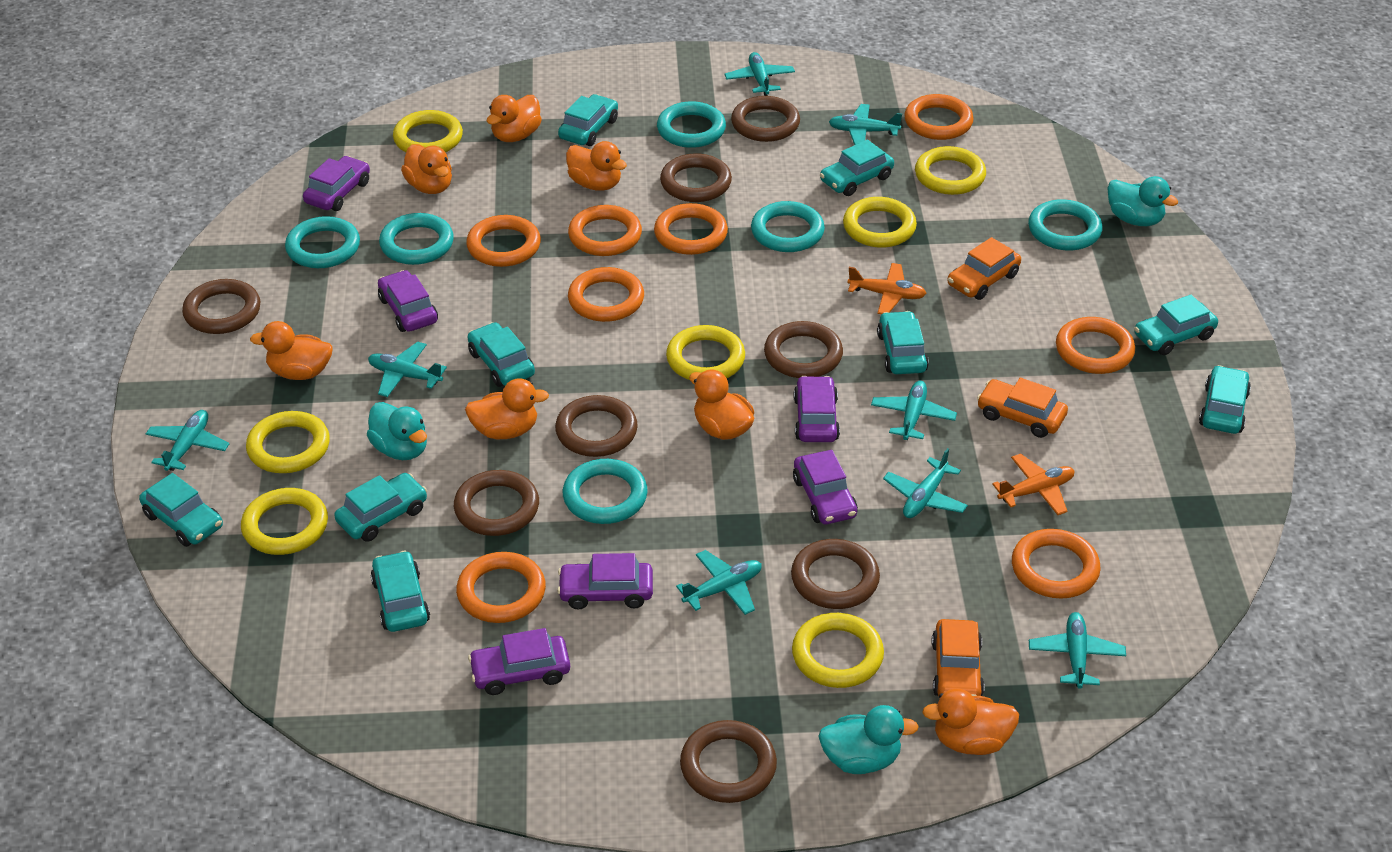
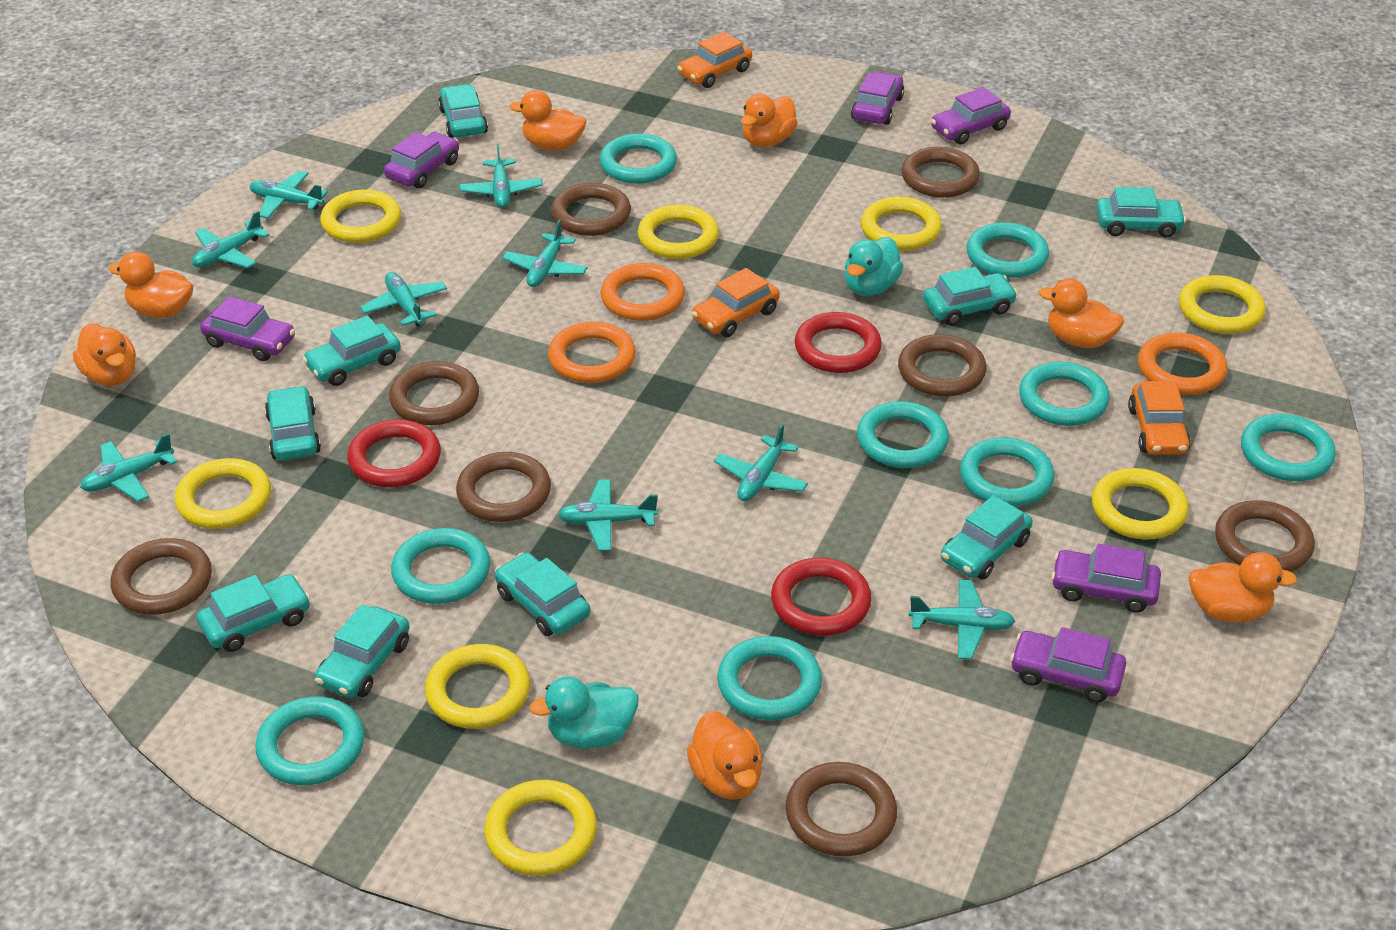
orange plane: 2 -> 0
orange ring: 8 -> 3
red ring: 0 -> 3
turquoise duck: 3 -> 2
turquoise plane: 8 -> 9
turquoise ring: 6 -> 9
yellow ring: 7 -> 8

